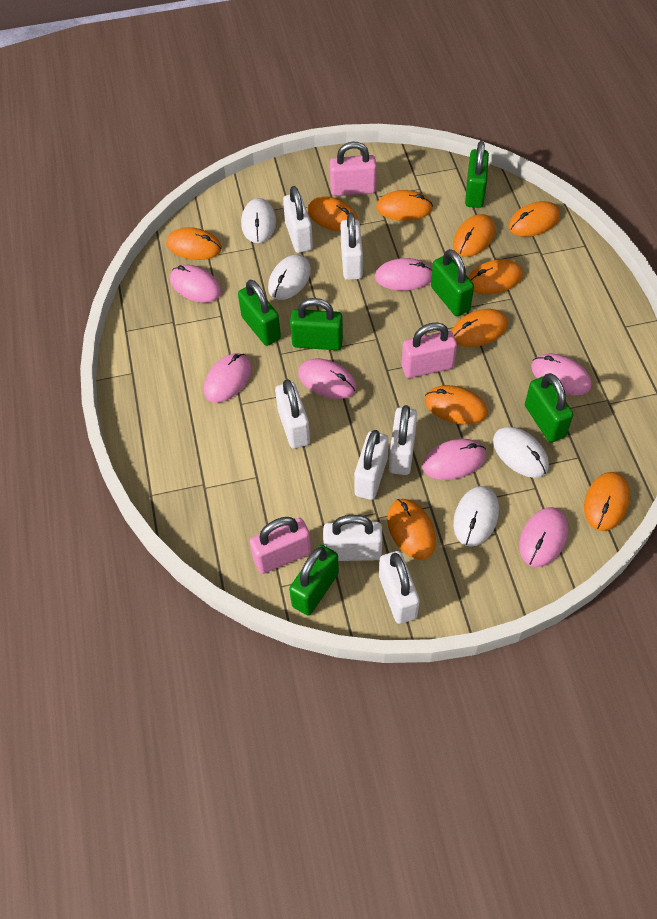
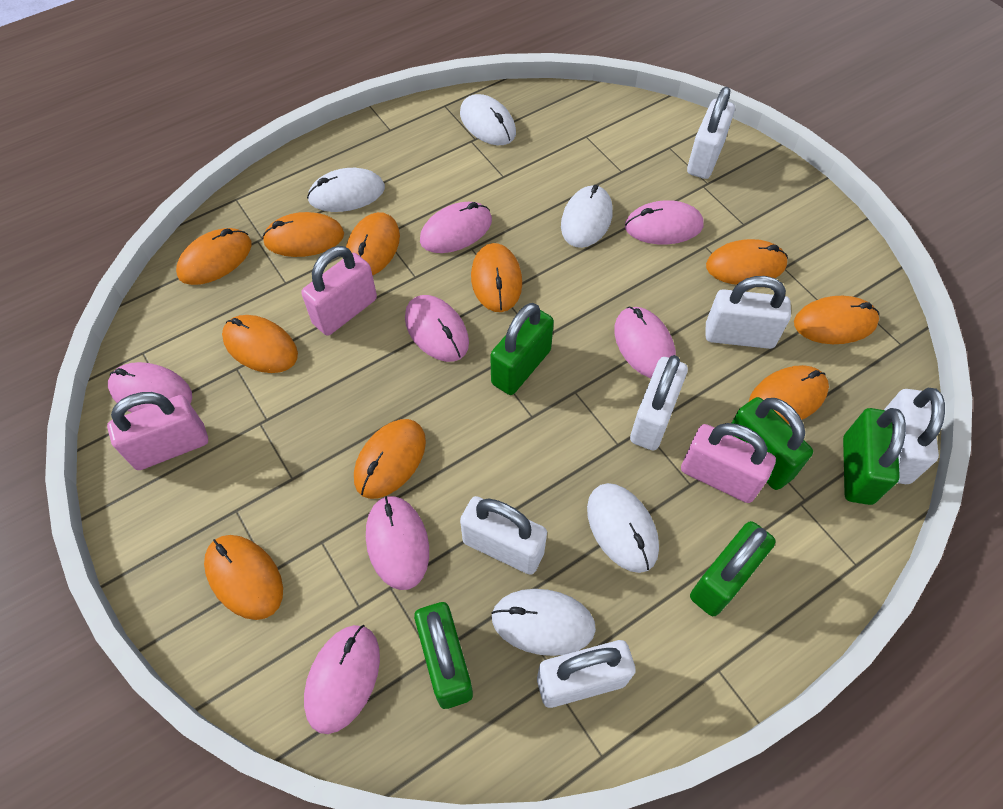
green padlock: 6 -> 5
white mouse: 4 -> 5
white padlock: 7 -> 6

